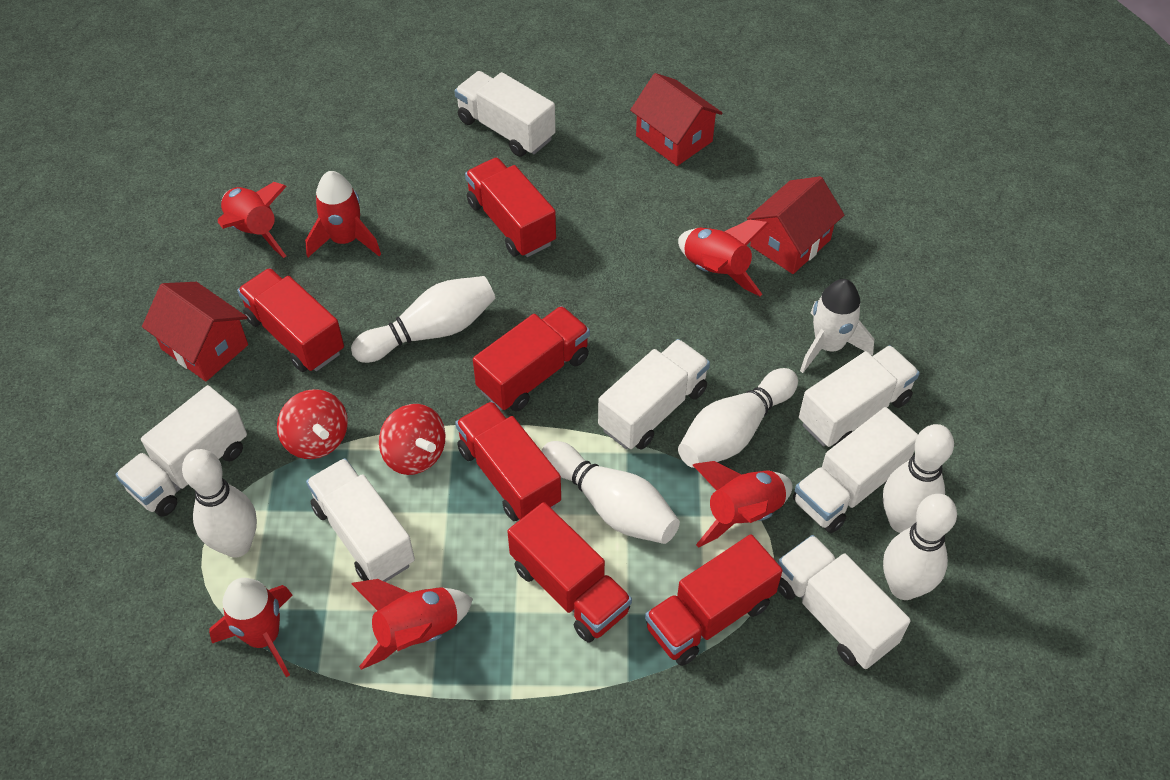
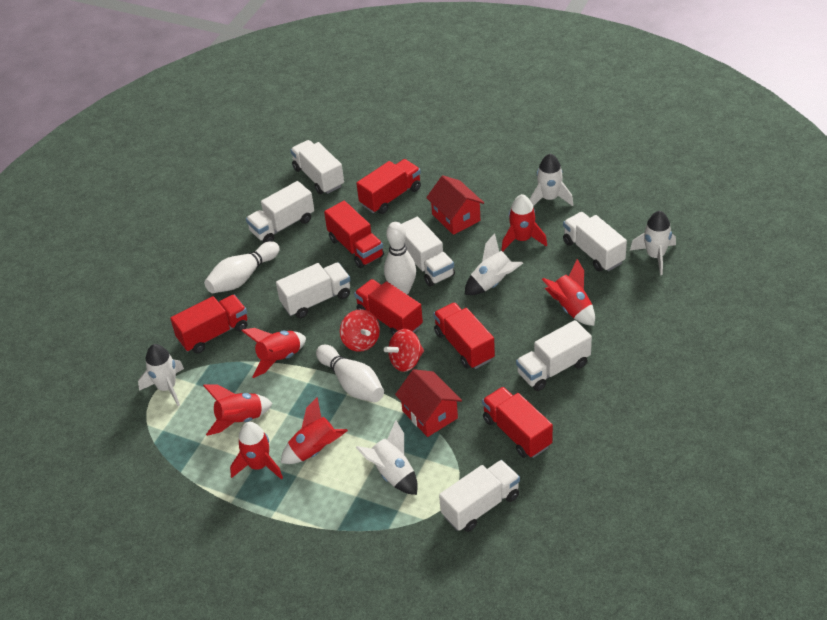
red house: 3 -> 2
white bowling pin: 6 -> 3
white rocket: 1 -> 5

